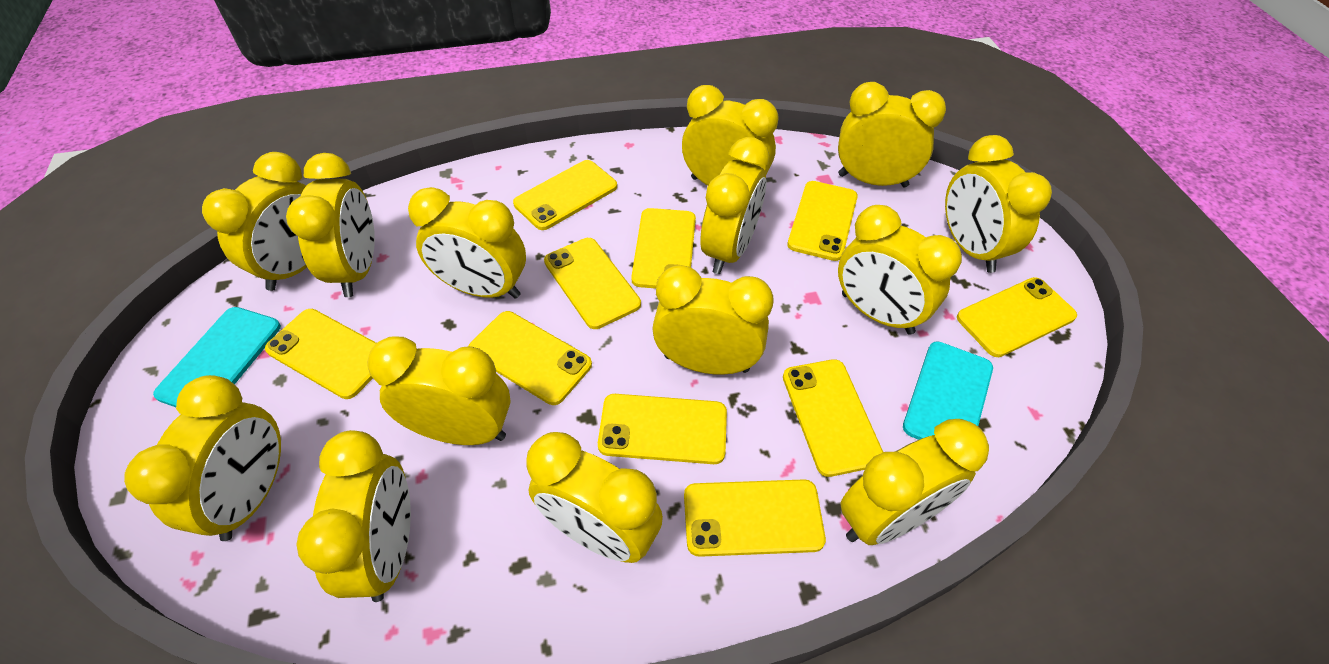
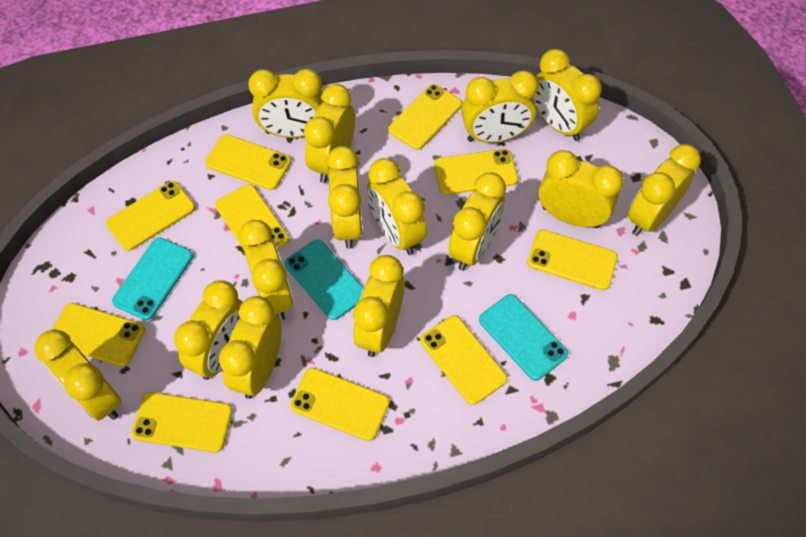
turquoise phone: 2 -> 3

